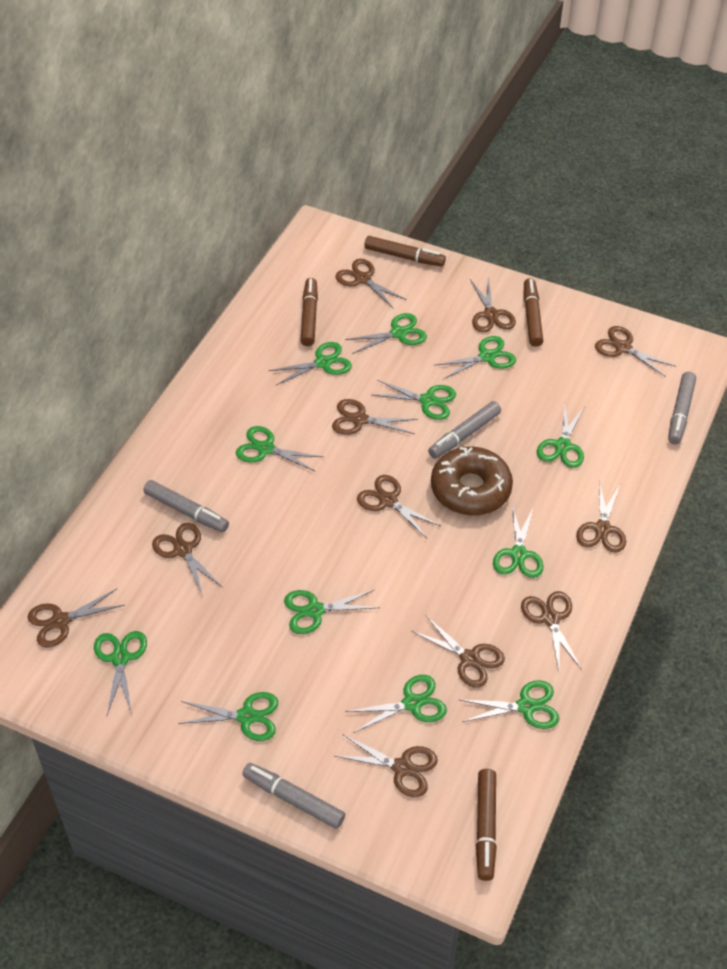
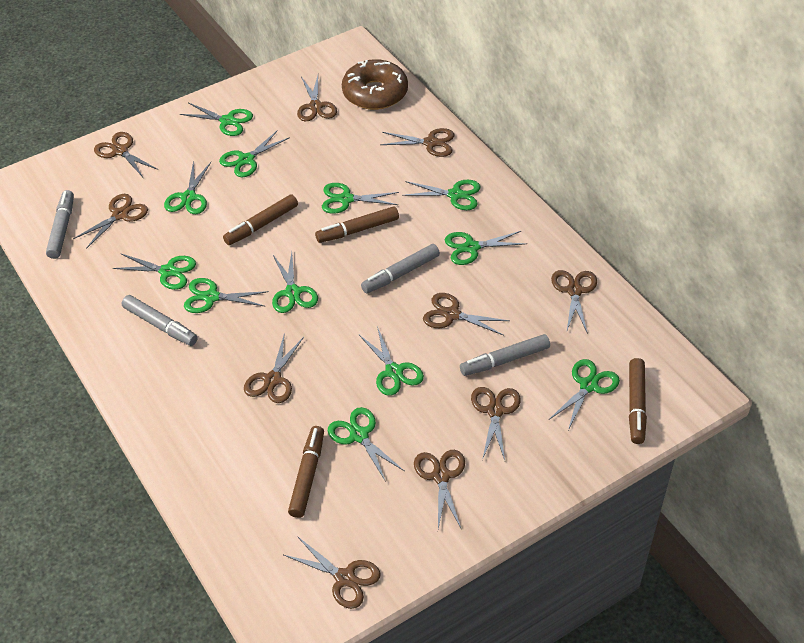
brown scissors: 11 -> 10

